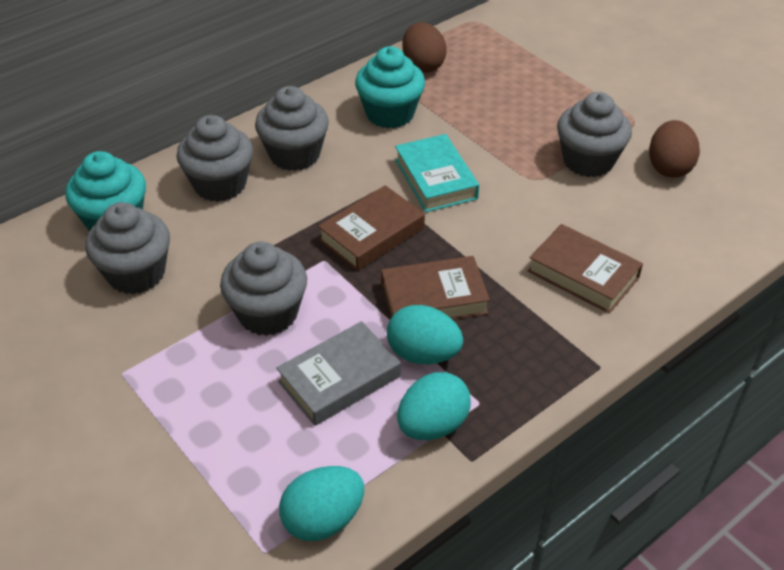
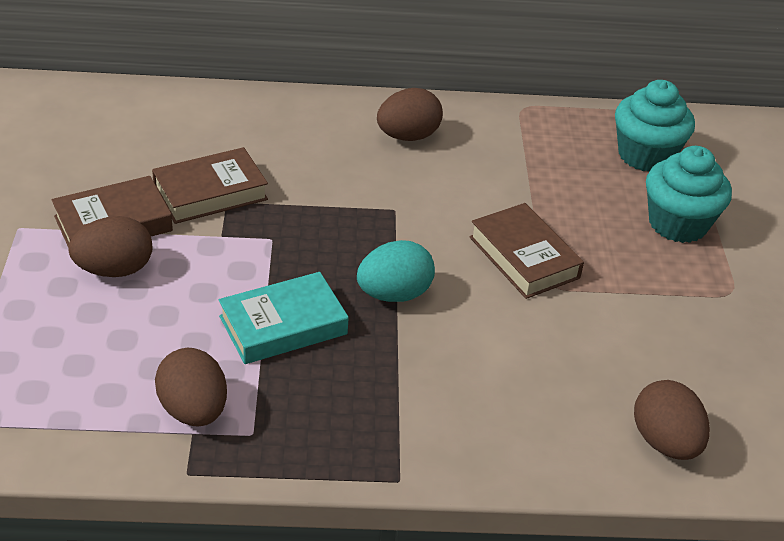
brown egg: 2 -> 4
grey book: 1 -> 0
grey cupcake: 5 -> 0
turquoise egg: 3 -> 1

